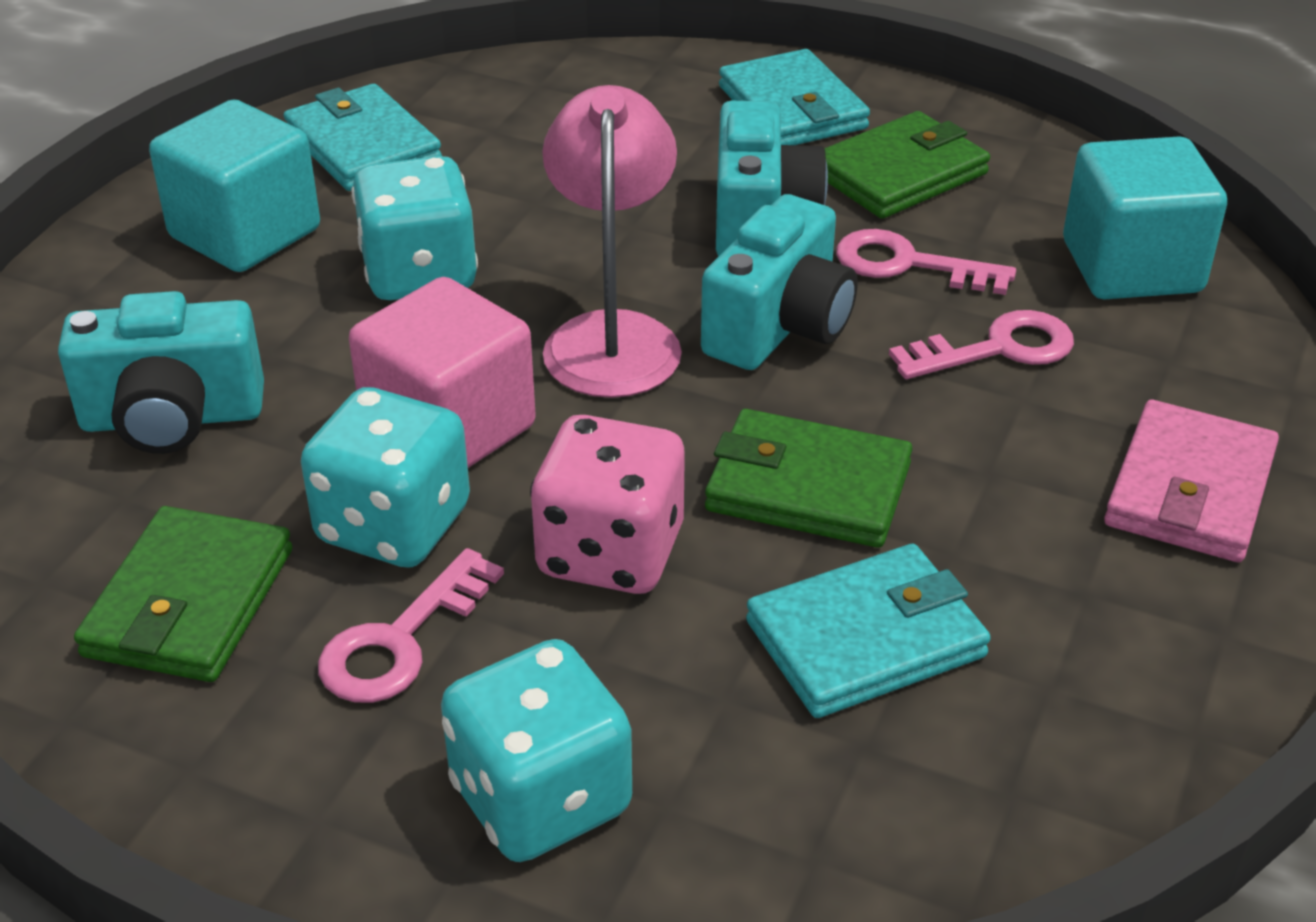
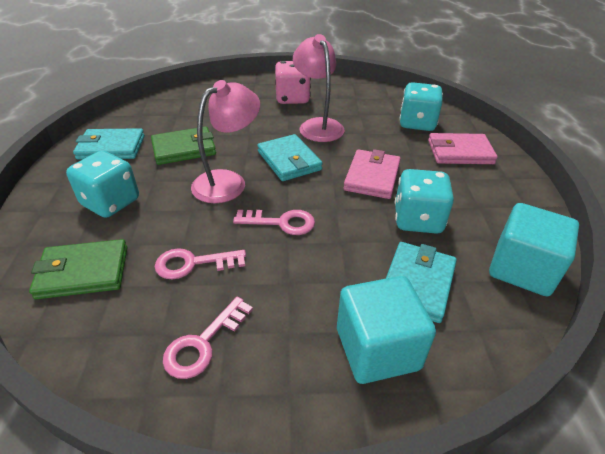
green wallet: 3 -> 2
pink cube: 1 -> 0
pink lamp: 1 -> 2
pink wallet: 1 -> 2
turquoise camera: 3 -> 0

